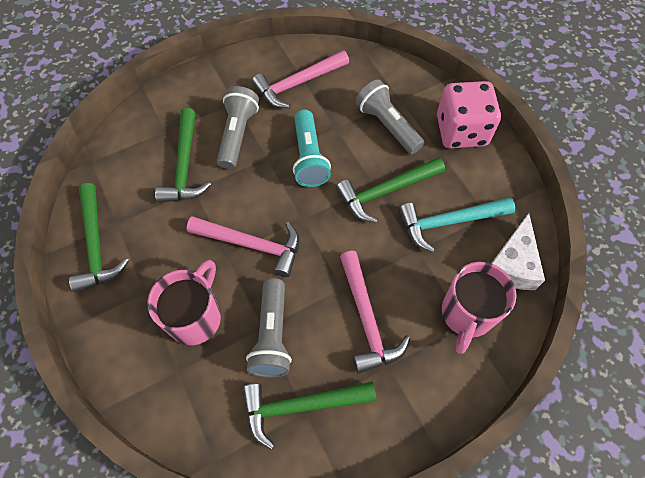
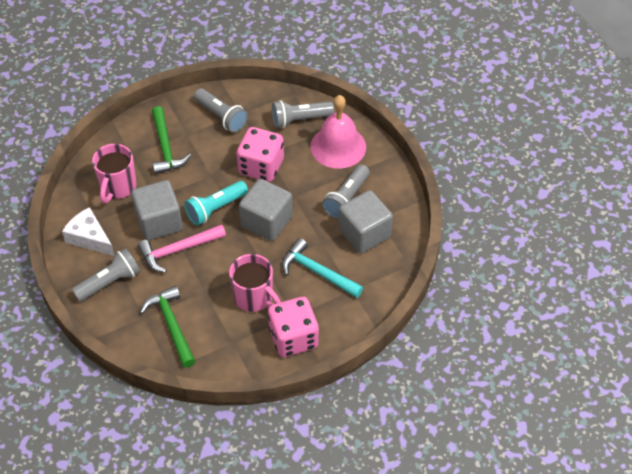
green hammer: 4 -> 2
grey cube: 0 -> 3
grey flashlight: 3 -> 4
pink bell: 0 -> 1
pink dice: 1 -> 2
pink hammer: 3 -> 1

